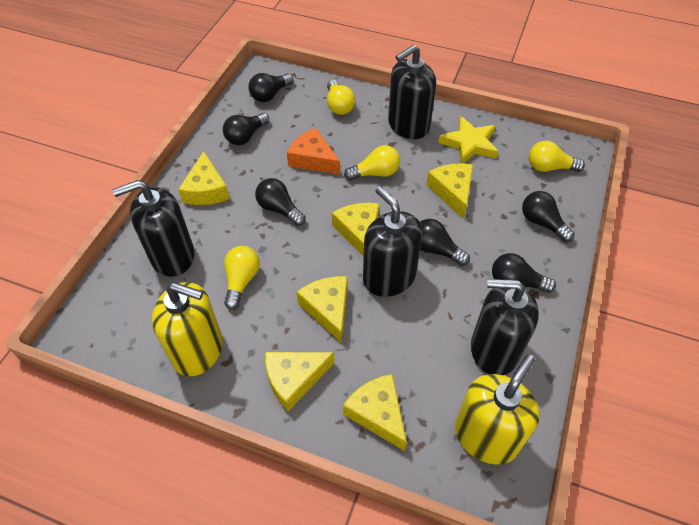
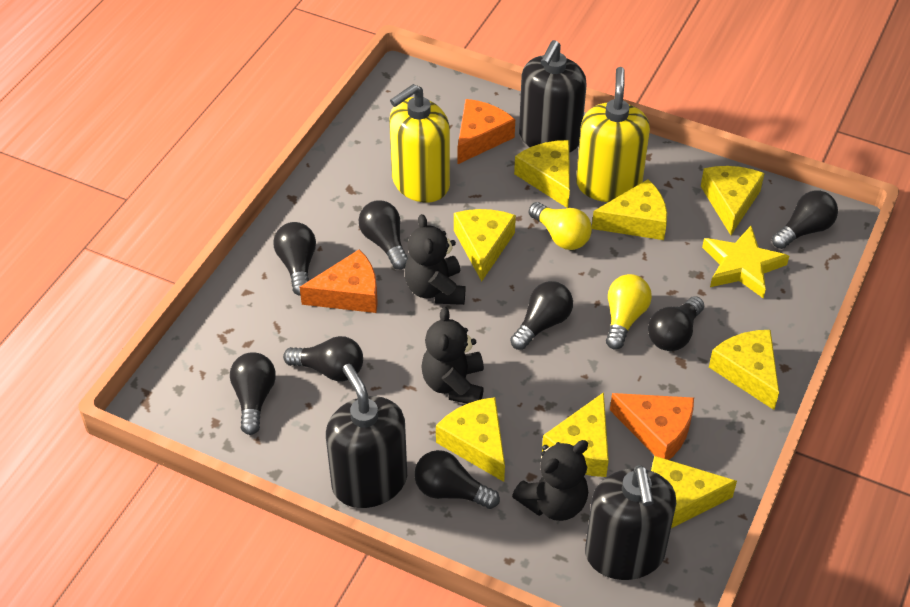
black light bulb: 6 -> 8
black soap dispenser: 4 -> 3
black teddy bear: 0 -> 3
orange cheese: 1 -> 3
yellow cheese: 6 -> 8
yellow light bulb: 4 -> 2

